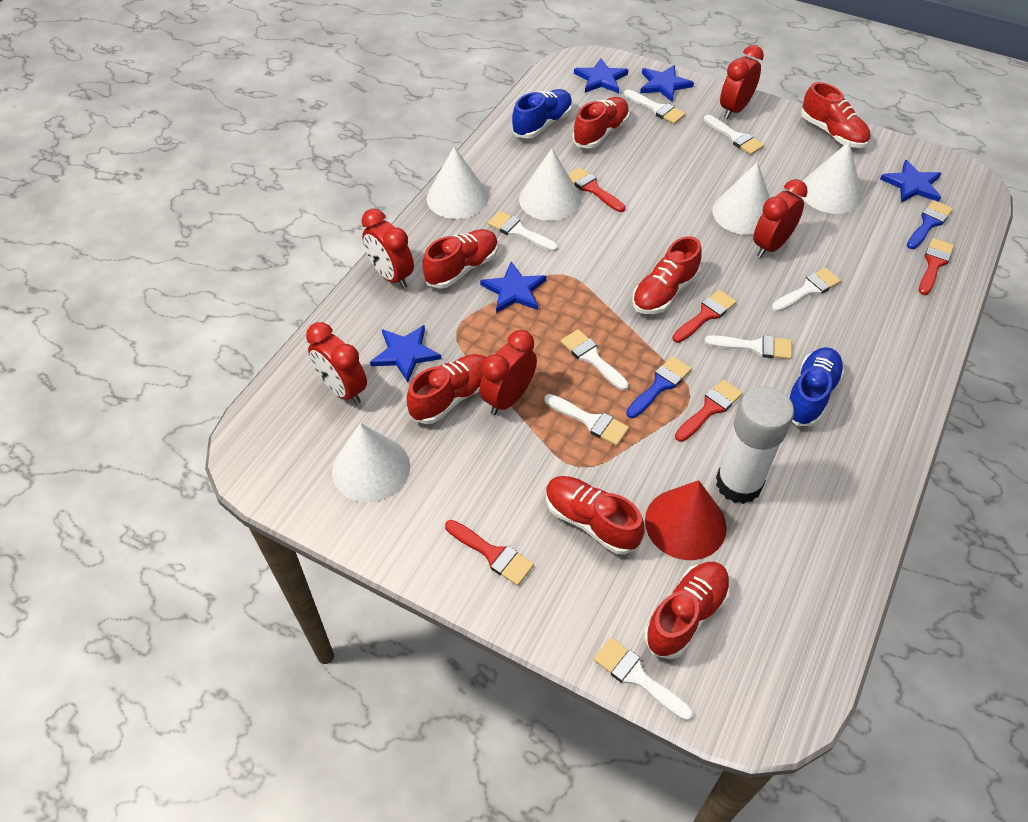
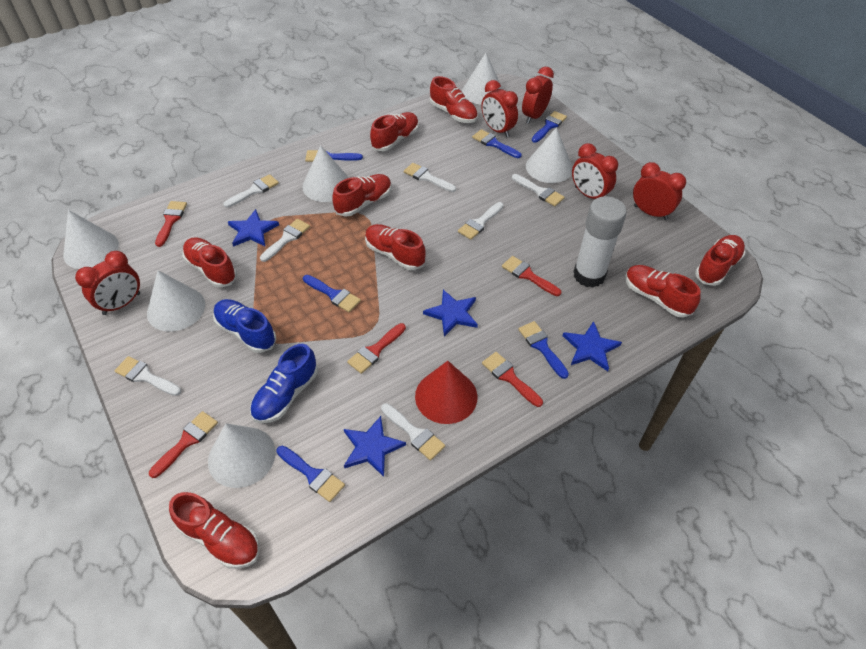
blue brush: 2 -> 6
blue star: 5 -> 4
red shoe: 7 -> 8
white brush: 8 -> 7
white cone: 5 -> 6

